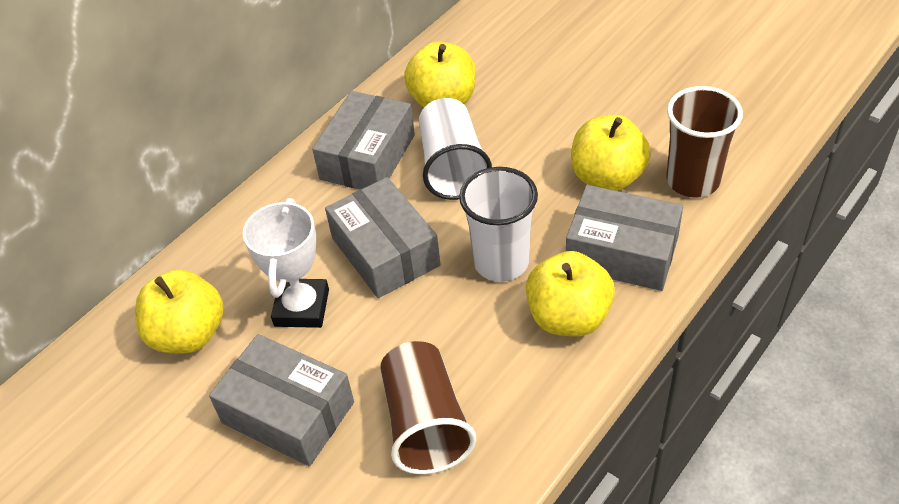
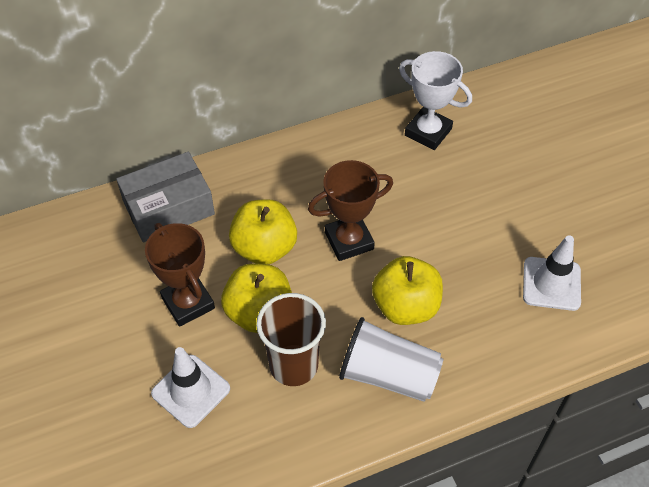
brown cup: 2 -> 1
brown trophy: 0 -> 2
grey box: 4 -> 1
white cup: 2 -> 1
white traffic cone: 0 -> 2
yellow apple: 4 -> 3

